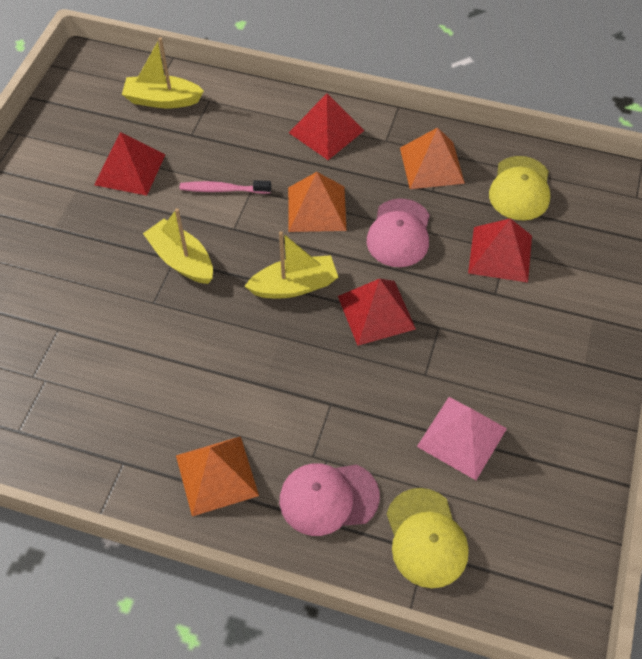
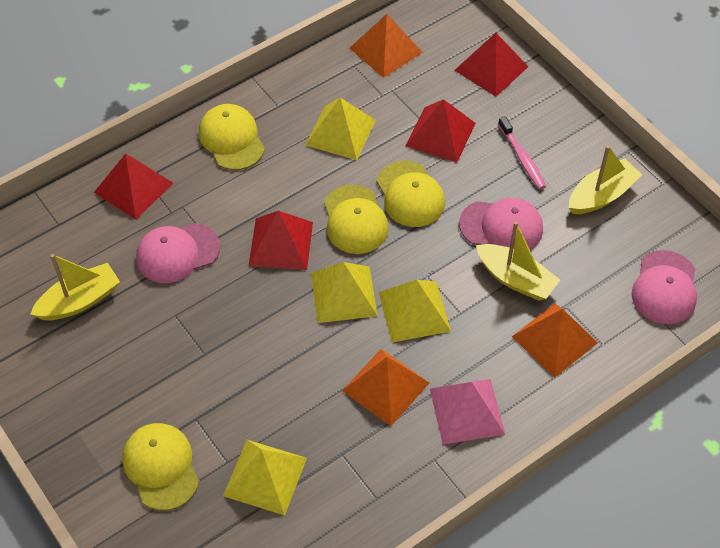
pink cap: 2 -> 3
yellow cap: 2 -> 4
yellow pyramid: 0 -> 4

